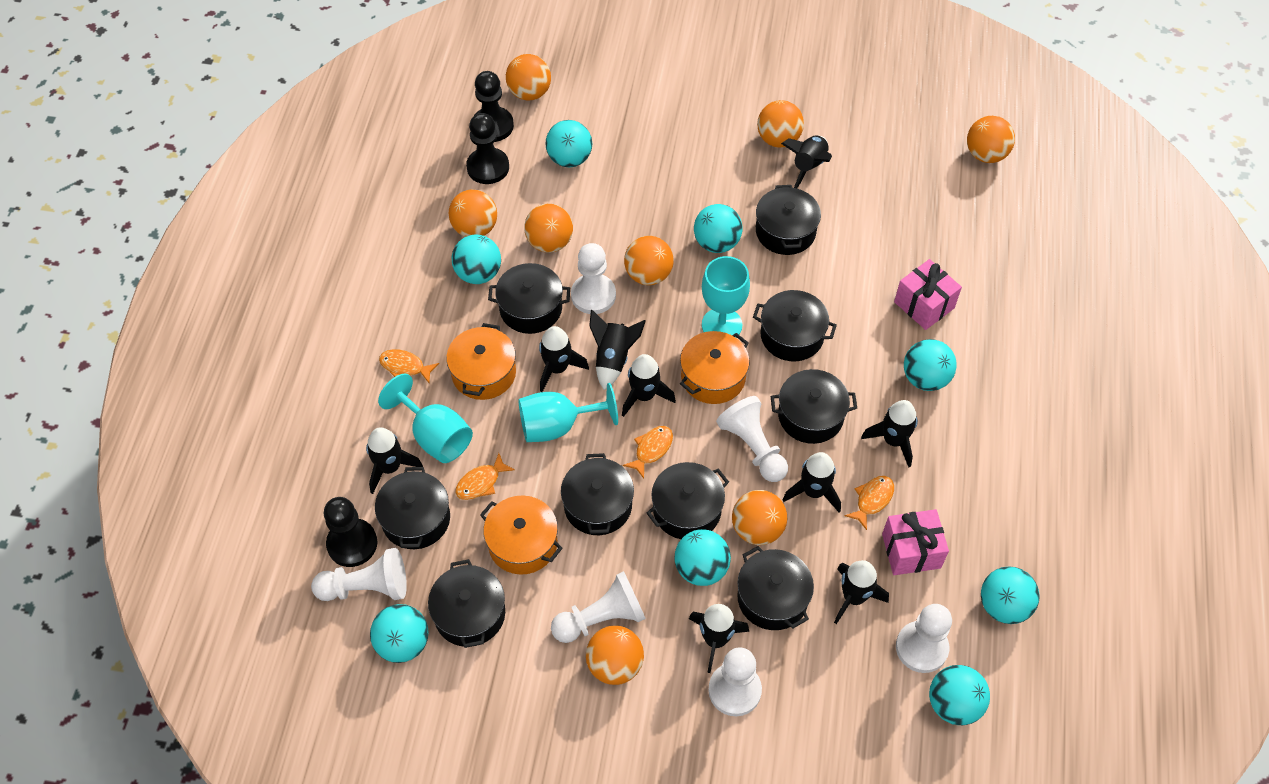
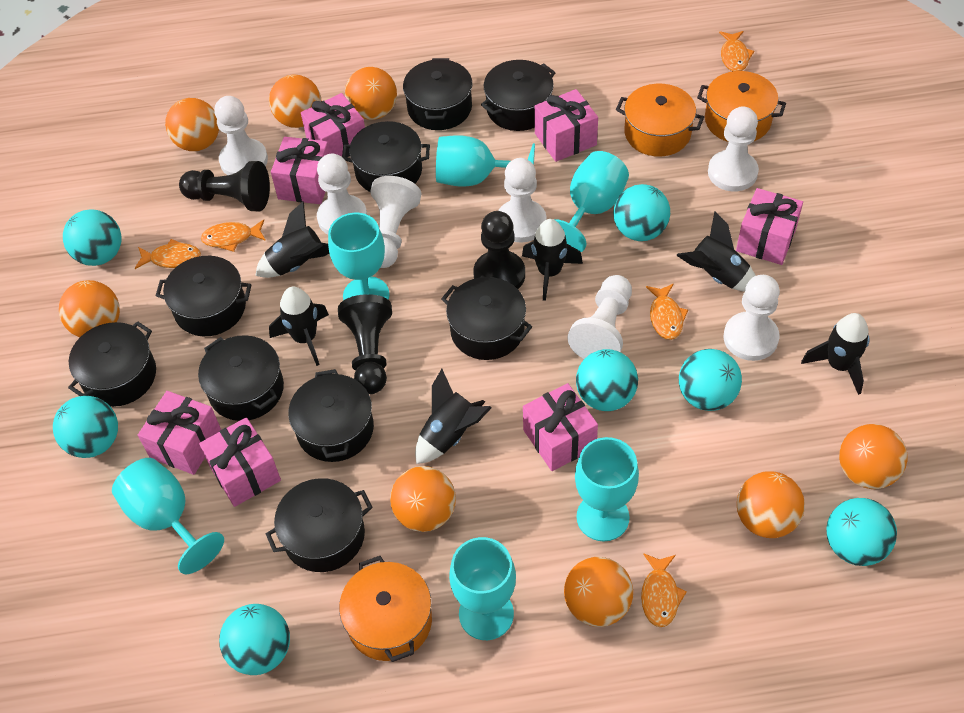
black rocket: 9 -> 6
orange fish: 4 -> 5
pink gift: 2 -> 7
turquoise ball: 8 -> 7
turquoise goblet: 3 -> 6
white pawn: 6 -> 7

